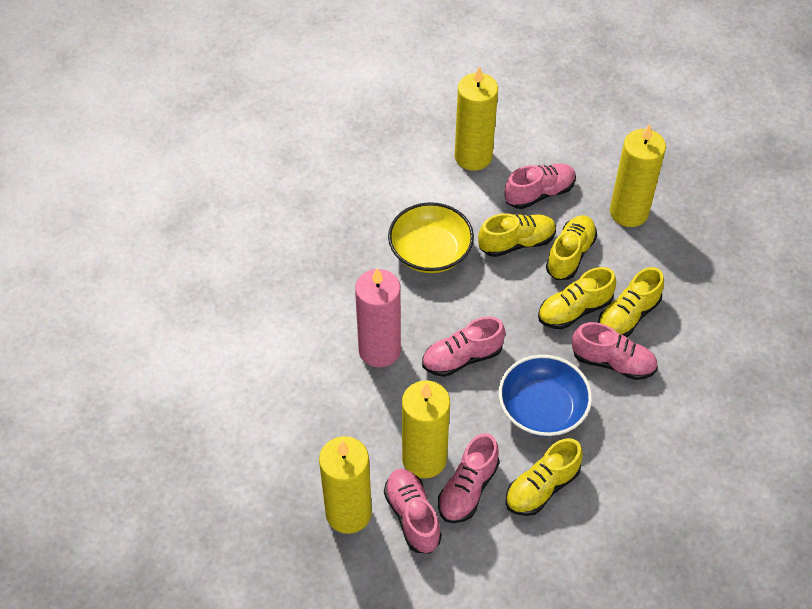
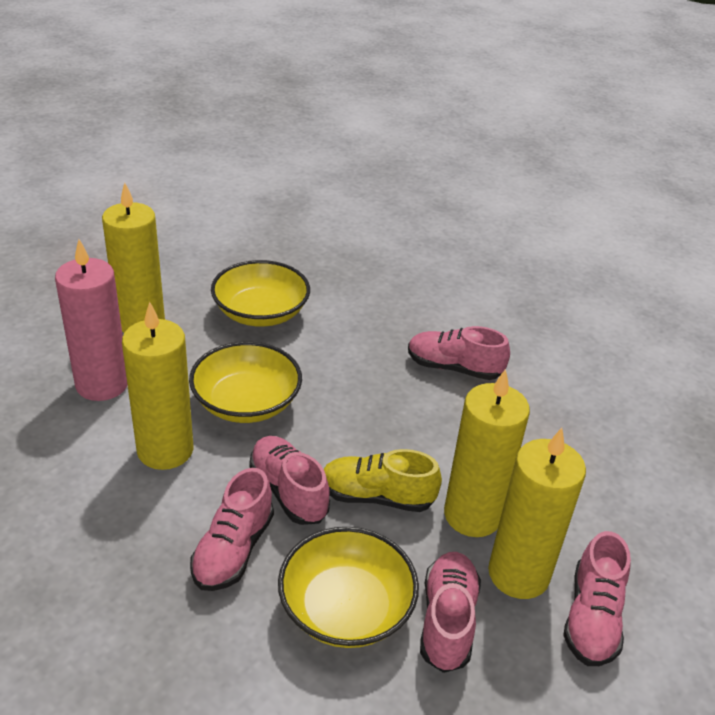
blue bowl: 1 -> 0
yellow bowl: 1 -> 3
yellow shoe: 5 -> 1

